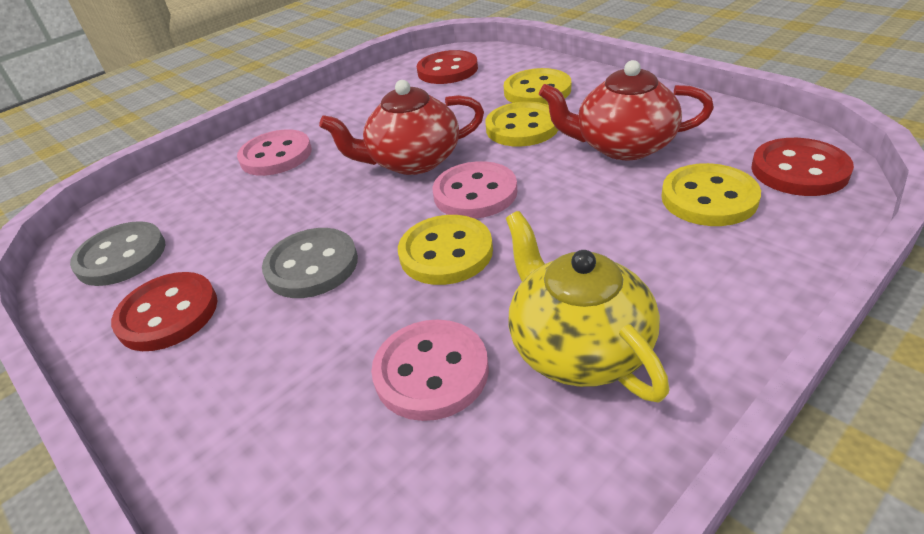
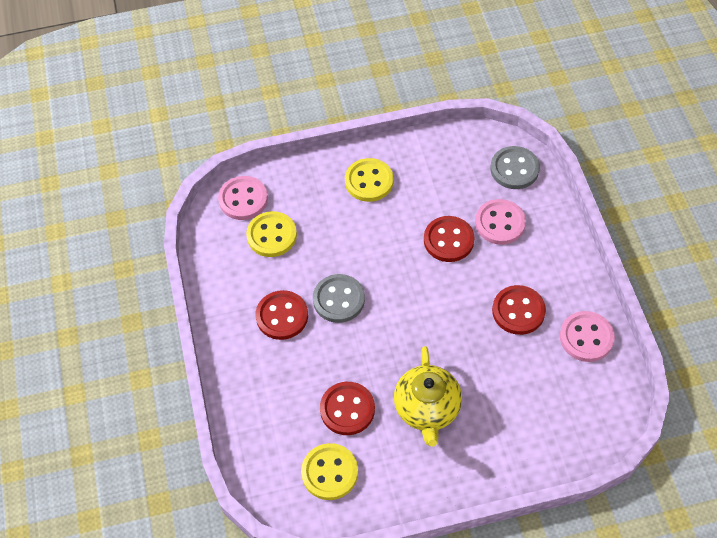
red button: 3 -> 4
red teapot: 2 -> 0
yellow button: 4 -> 3

